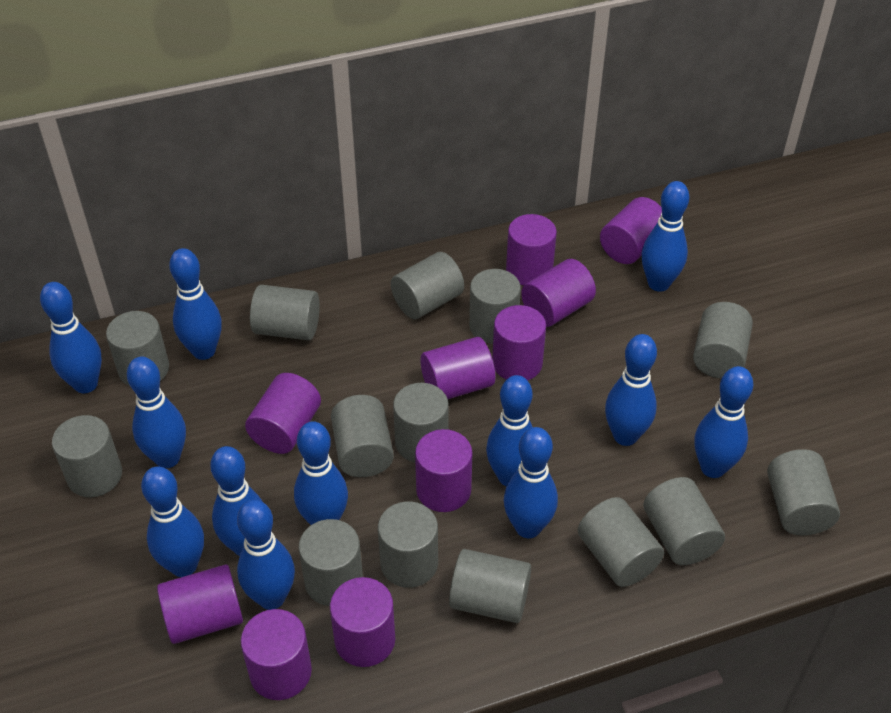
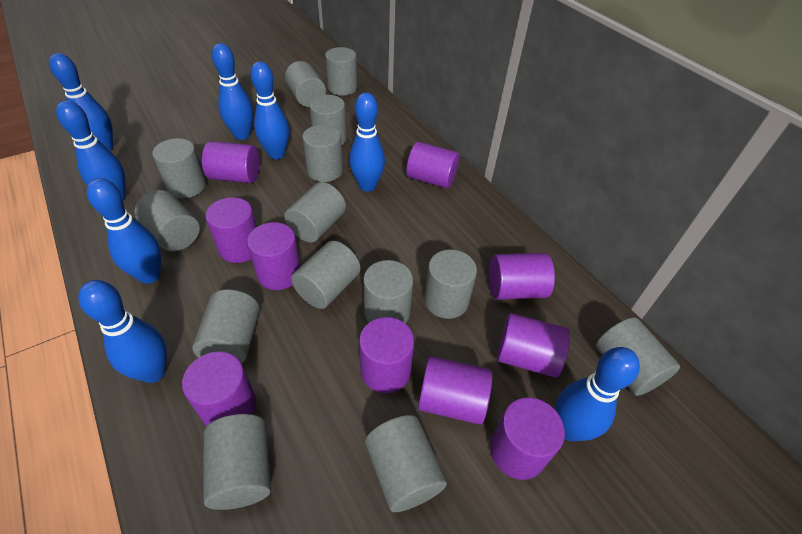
blue bowling pin: 12 -> 8

